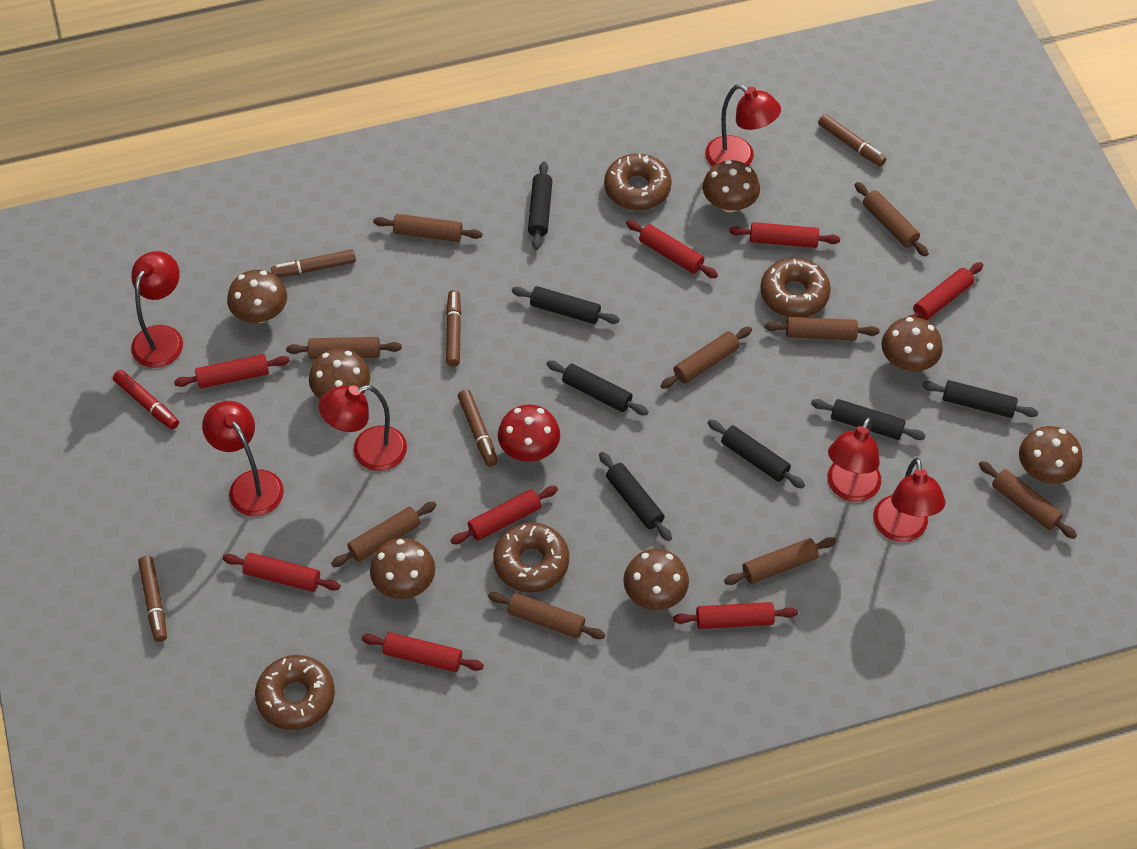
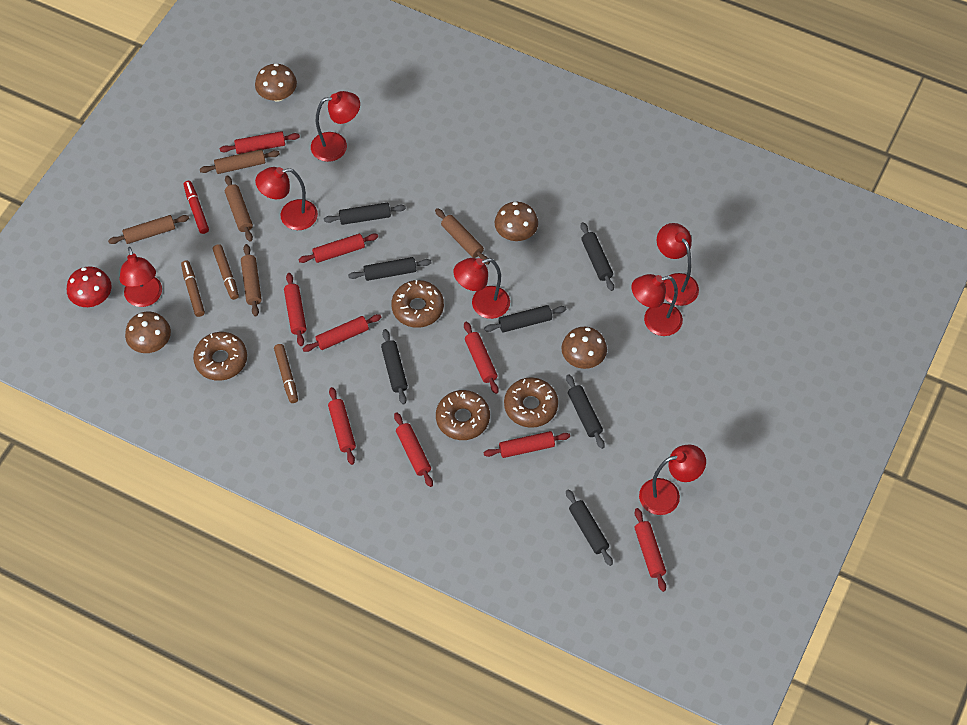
brown marker: 5 -> 3
brown mushroom: 7 -> 4
brown rolling pin: 9 -> 5
red lamp: 6 -> 7
red rolling pin: 8 -> 9

